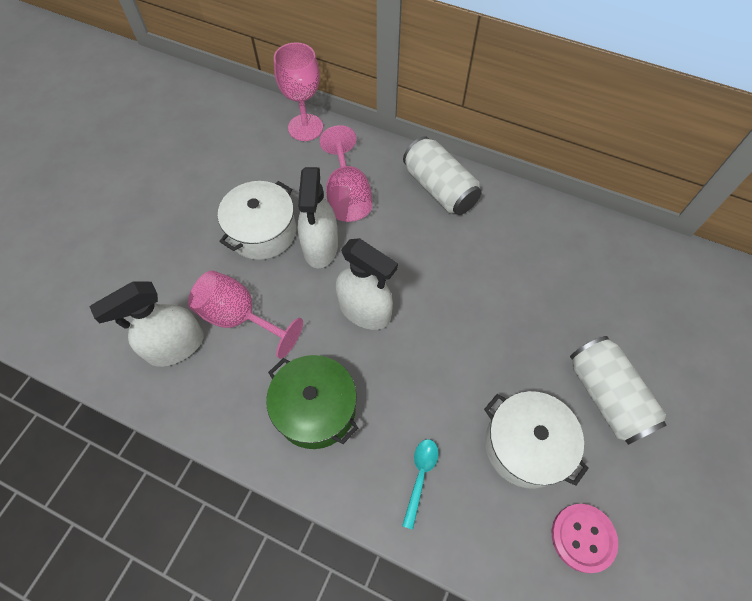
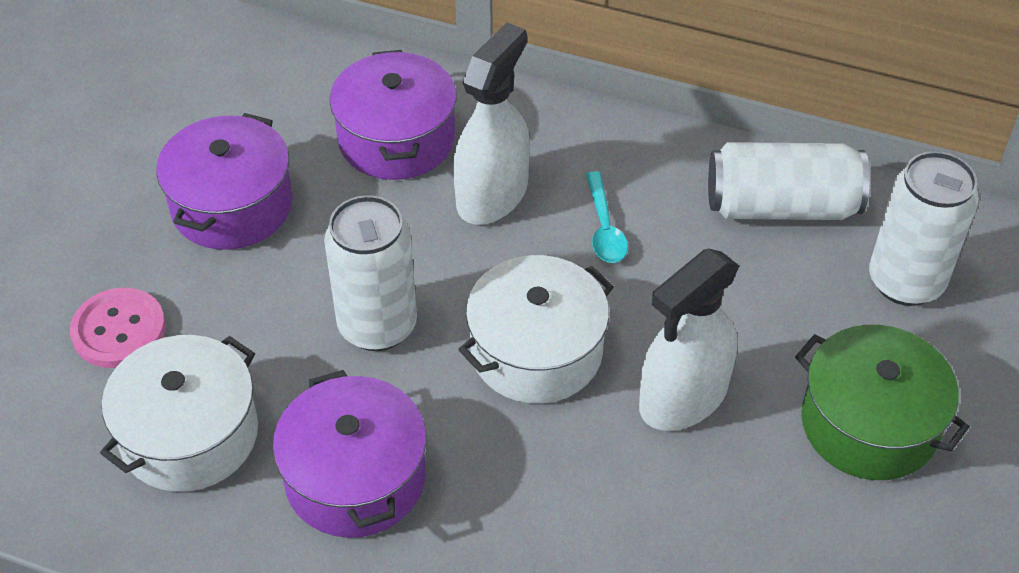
pink goblet: 3 -> 0
purple pot: 0 -> 3
white can: 2 -> 3
white spray bottle: 3 -> 2

